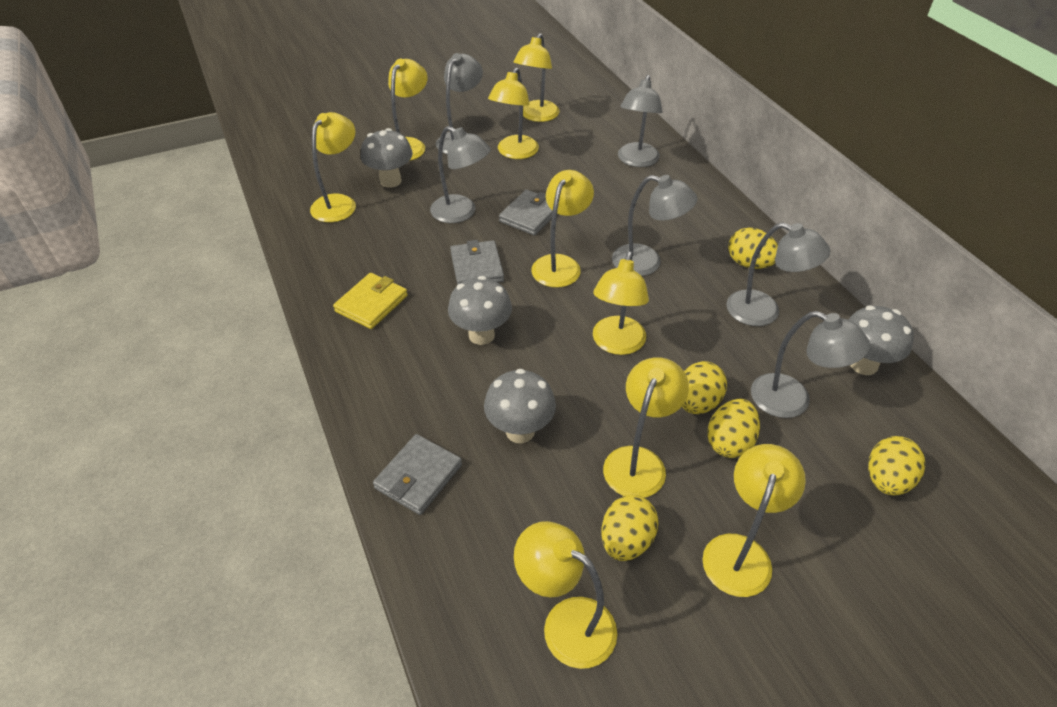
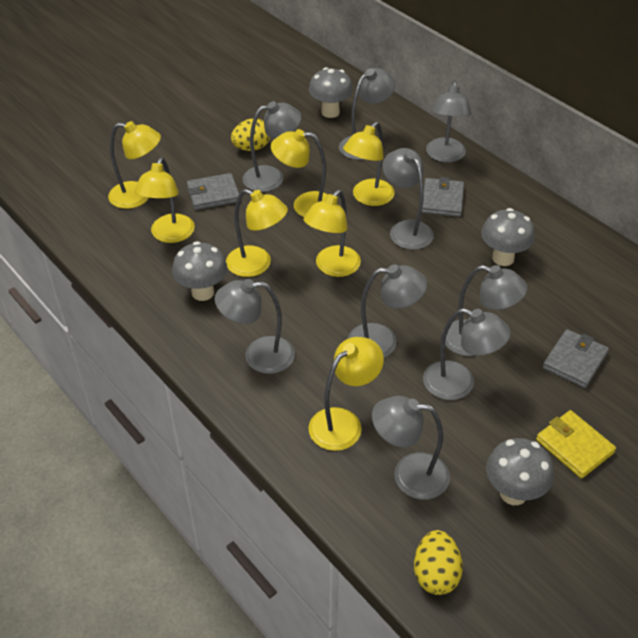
grey lamp: 6 -> 9
yellow egg: 5 -> 2
yellow lamp: 9 -> 7

